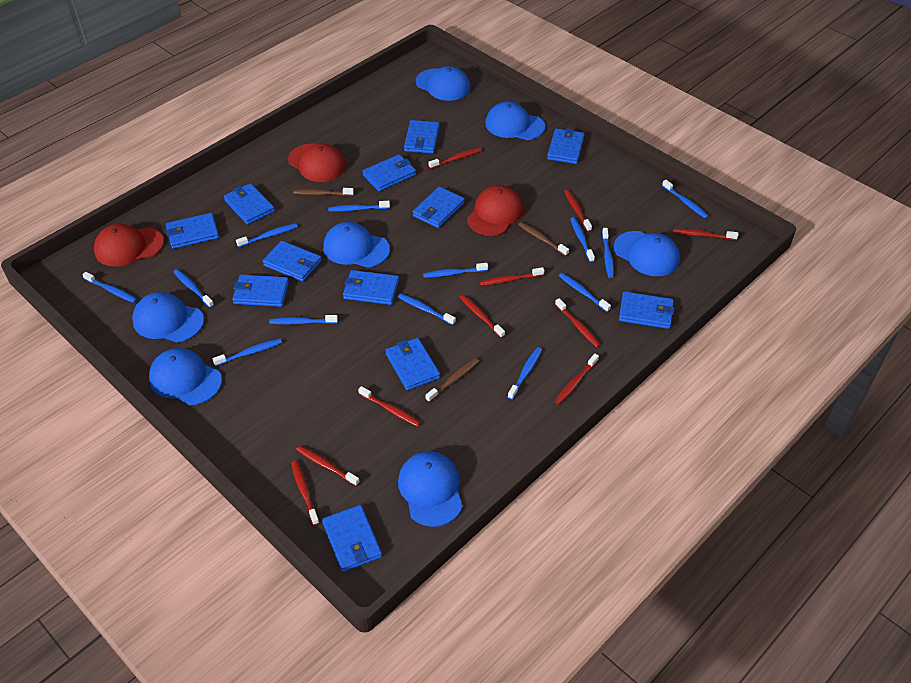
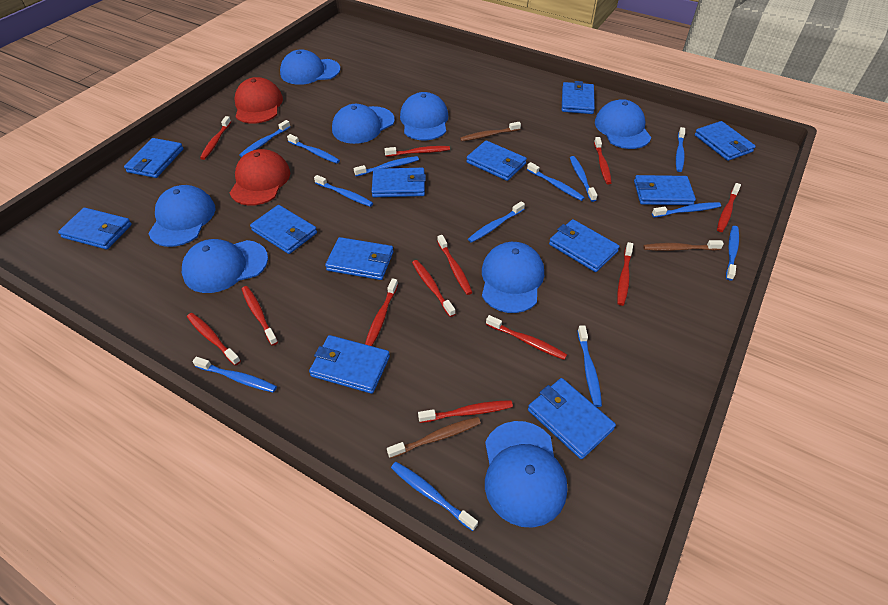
blue cap: 7 -> 8
red cap: 3 -> 2
red toothbrush: 10 -> 12

